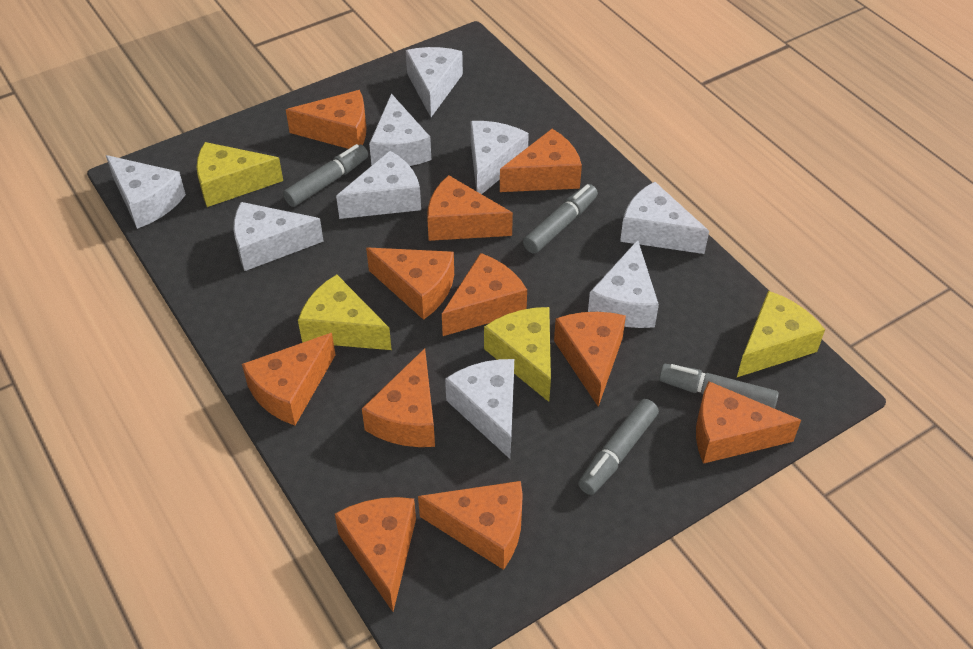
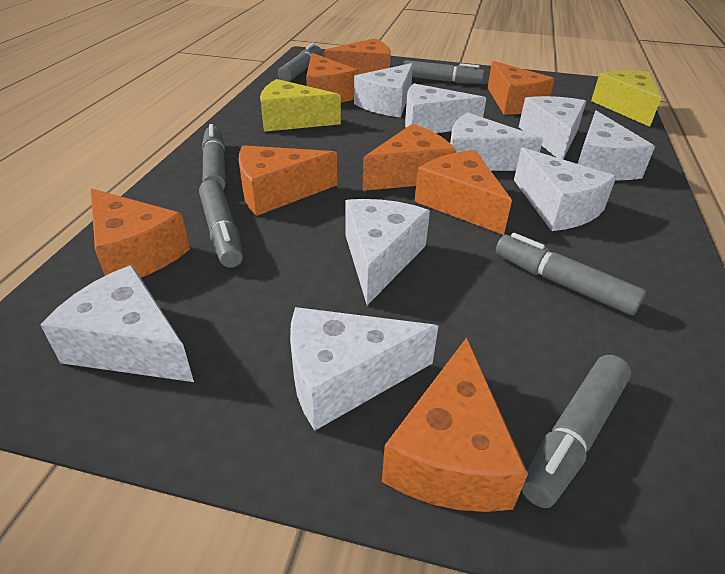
grey marker: 4 -> 6
orange cheese: 11 -> 8
yellow cheese: 4 -> 2

